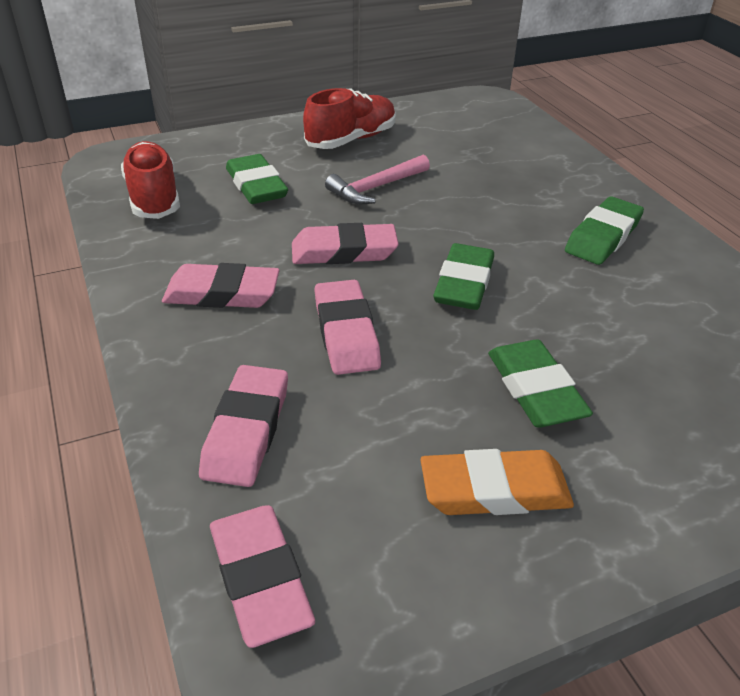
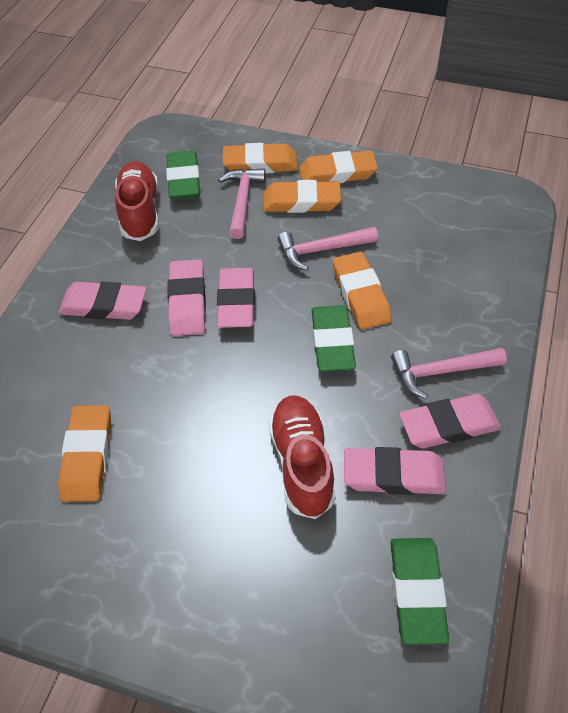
green eraser: 4 -> 3
orange eraser: 1 -> 5
pink hammer: 1 -> 3

